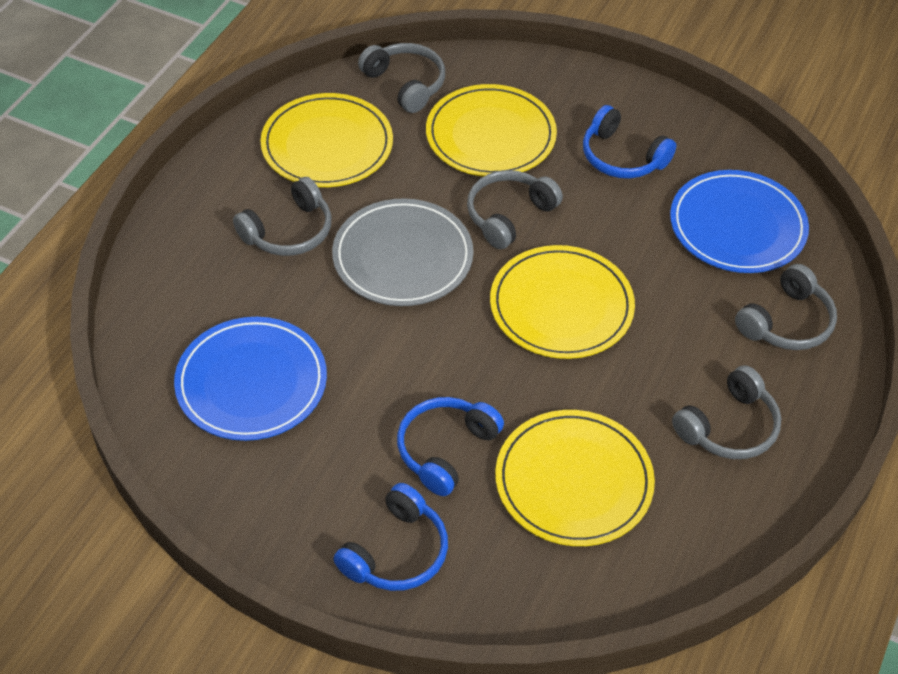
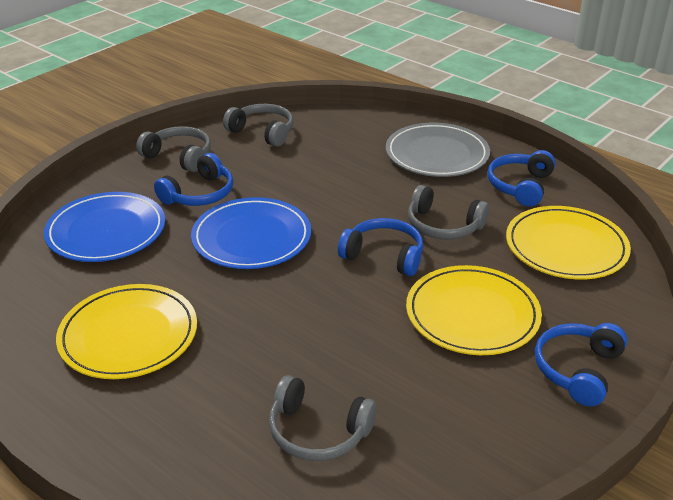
blue headphones: 3 -> 4
grey headphones: 5 -> 4
yellow plate: 4 -> 3

